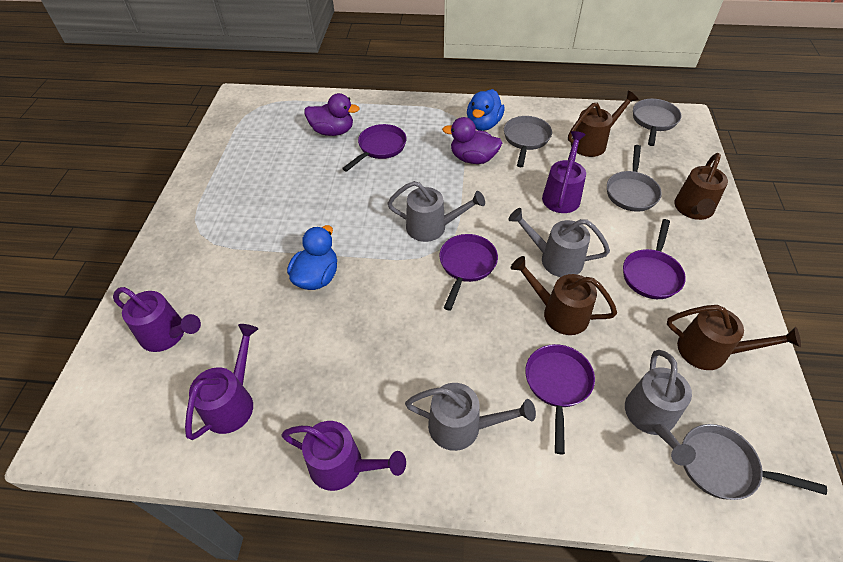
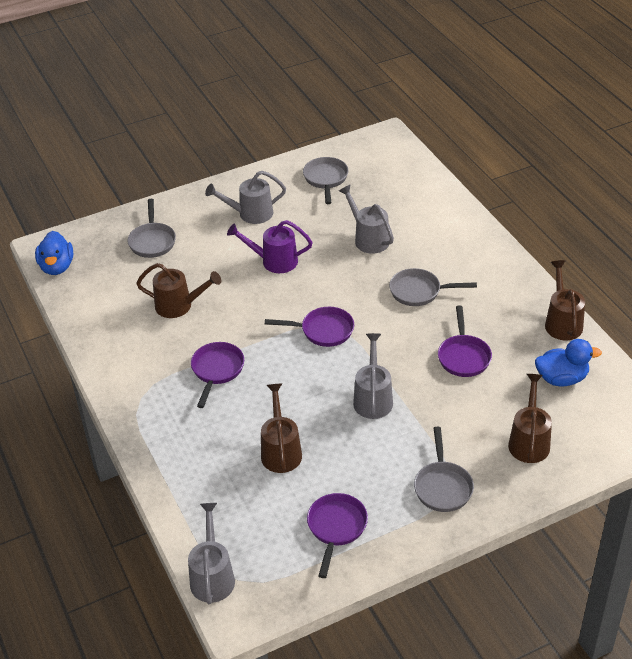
purple duck: 2 -> 0
purple watering can: 4 -> 1

